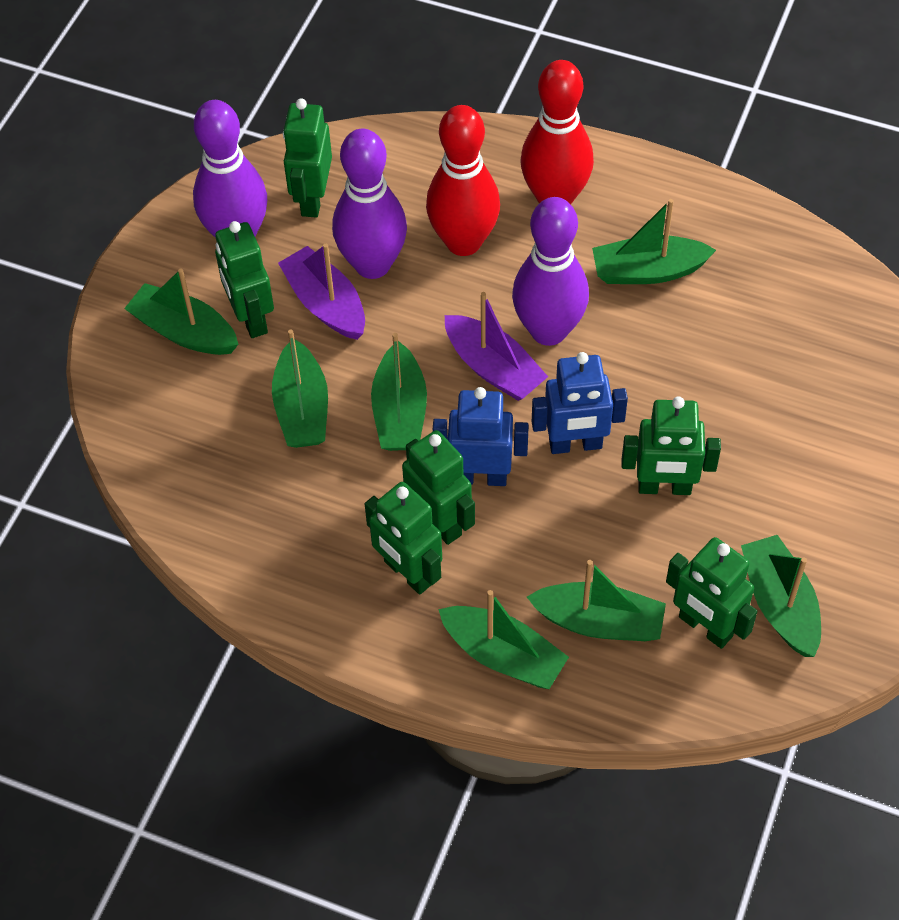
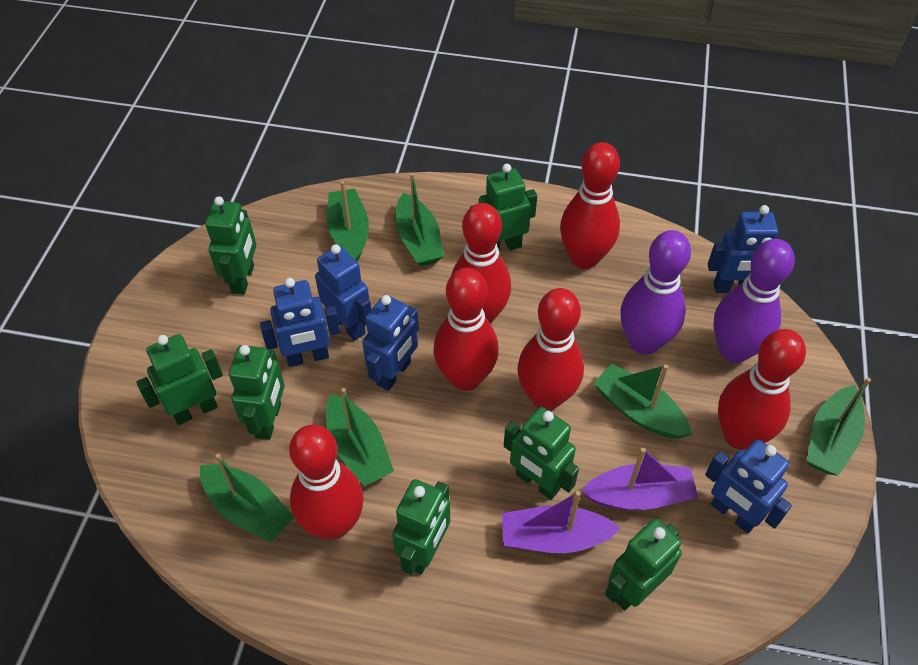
blue robot: 2 -> 5
green boat: 7 -> 6
green robot: 6 -> 7
purple bowling pin: 3 -> 2
red bowling pin: 2 -> 6

